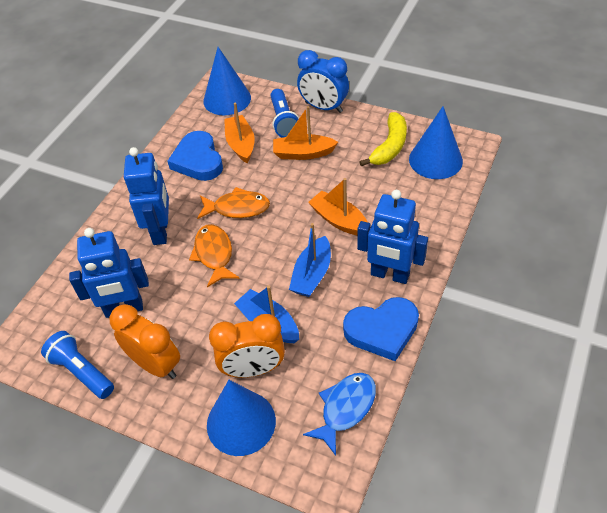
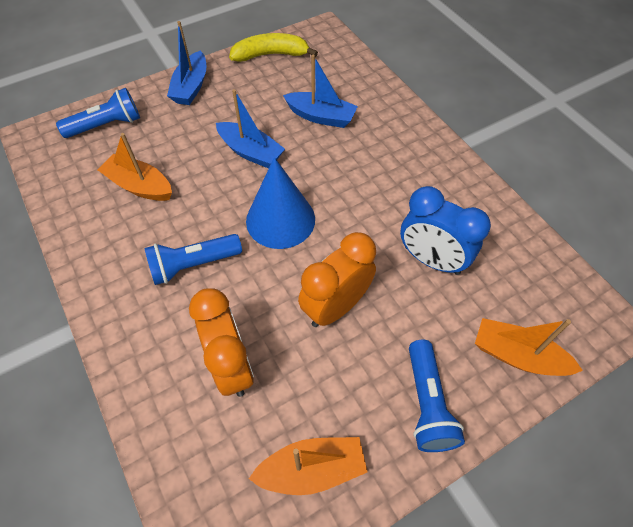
blue boat: 2 -> 3
blue cone: 3 -> 1
blue fish: 1 -> 0
blue flashlight: 2 -> 3
blue heart: 2 -> 0
blue robot: 3 -> 0
orange fish: 2 -> 0

